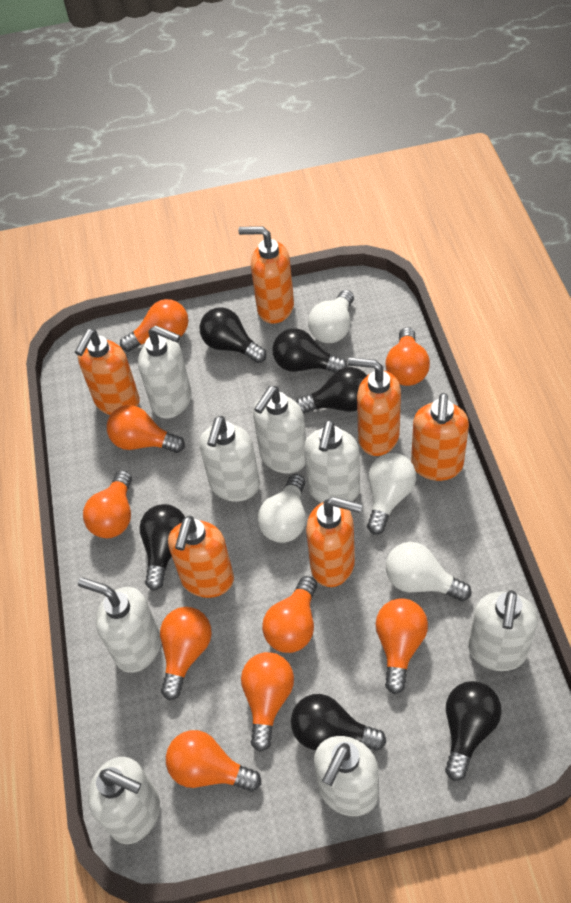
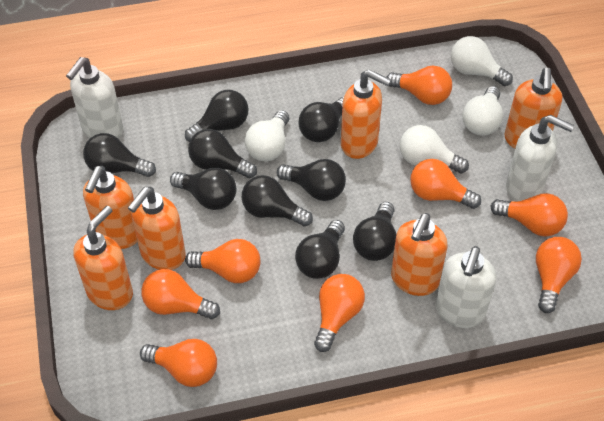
black light bulb: 6 -> 9
orange light bulb: 9 -> 8
white soap dispenser: 8 -> 3

